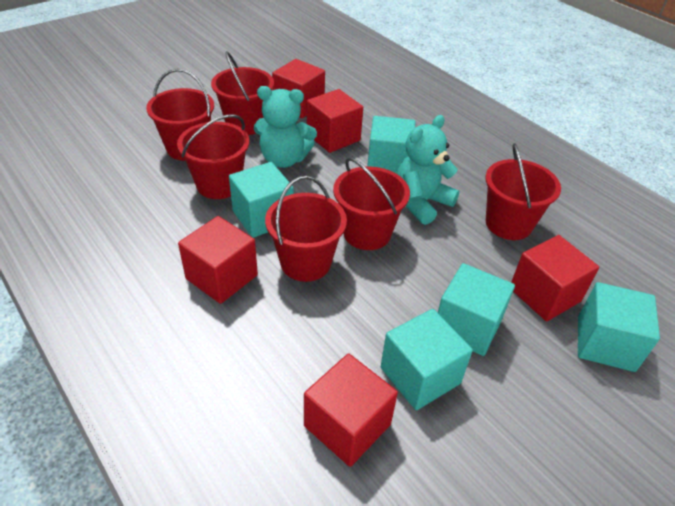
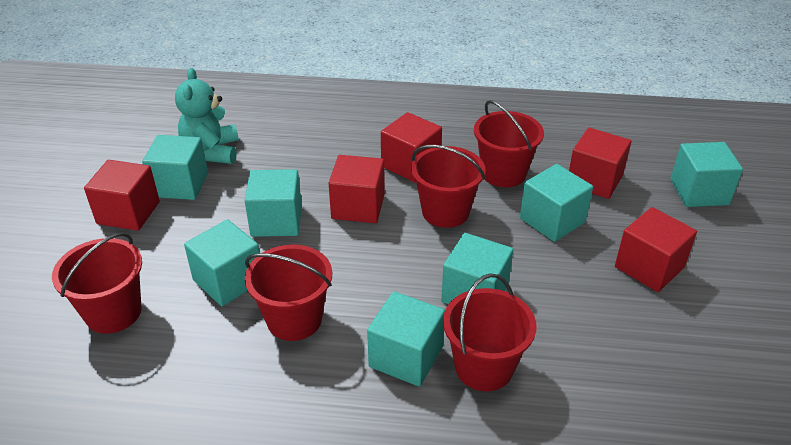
red bucket: 6 -> 5
turquoise cube: 5 -> 7
turquoise teddy bear: 2 -> 1

